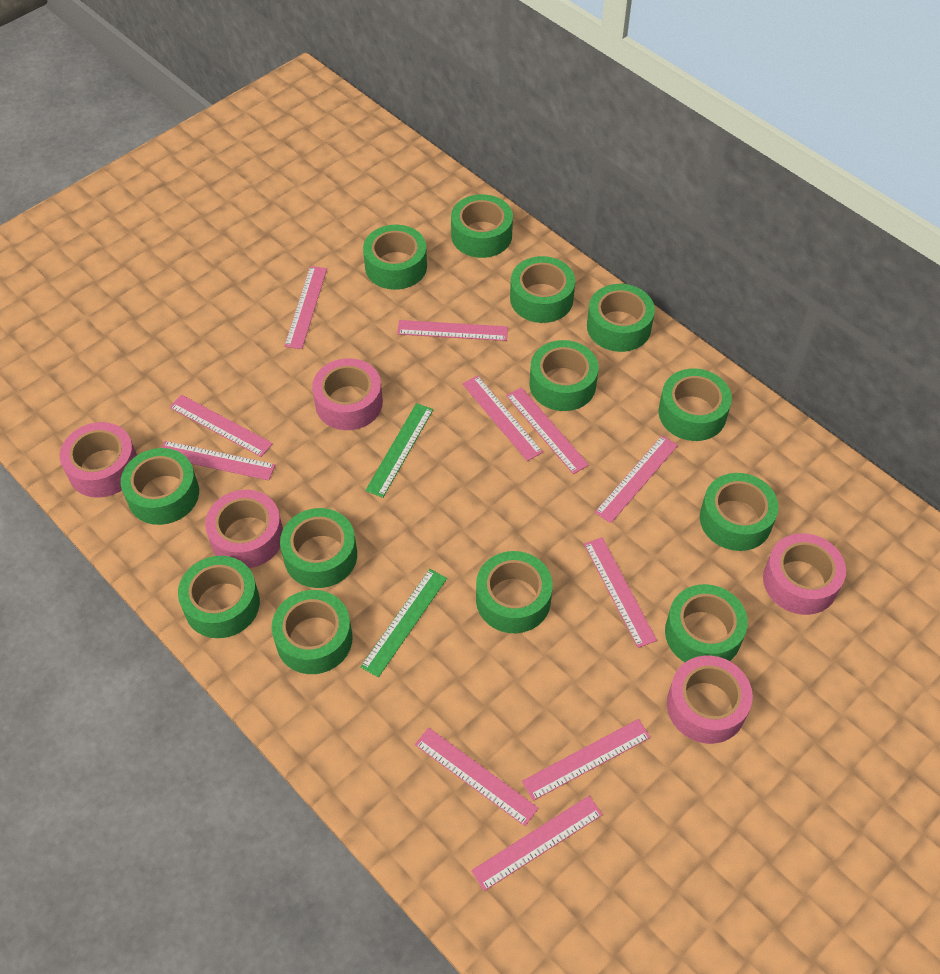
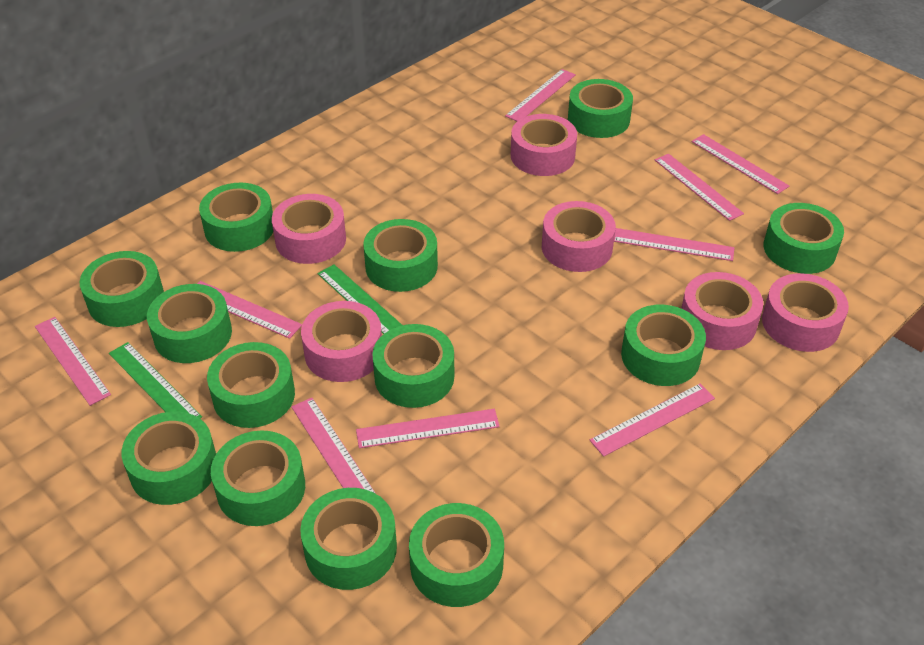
pink ruler: 11 -> 9
pink tape: 5 -> 6

